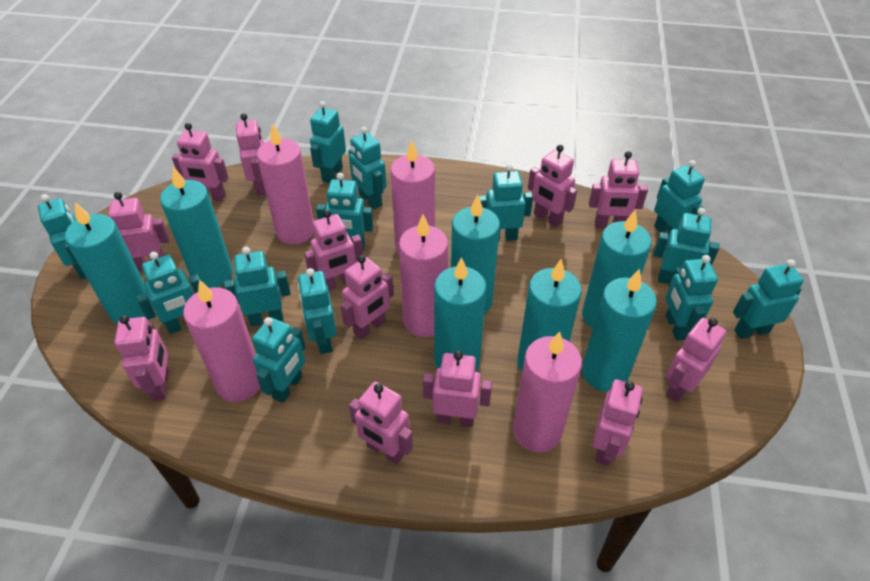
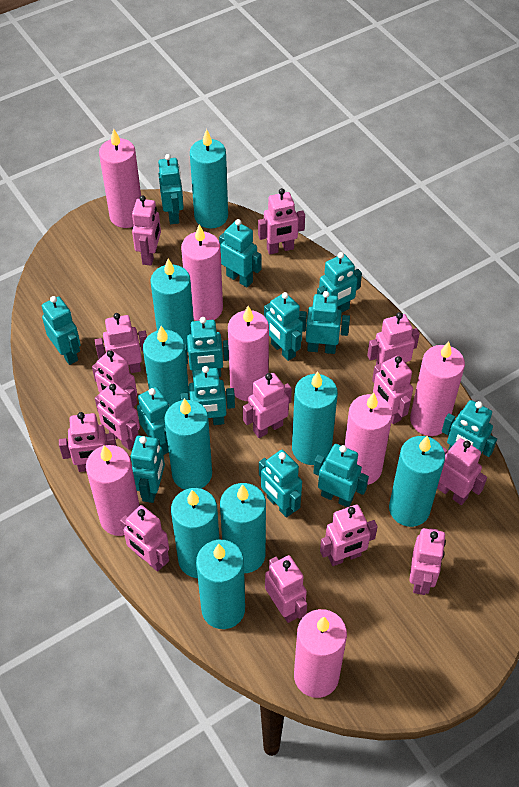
pink candle: 5 -> 7
pink robot: 12 -> 14
turquoise candle: 7 -> 9

